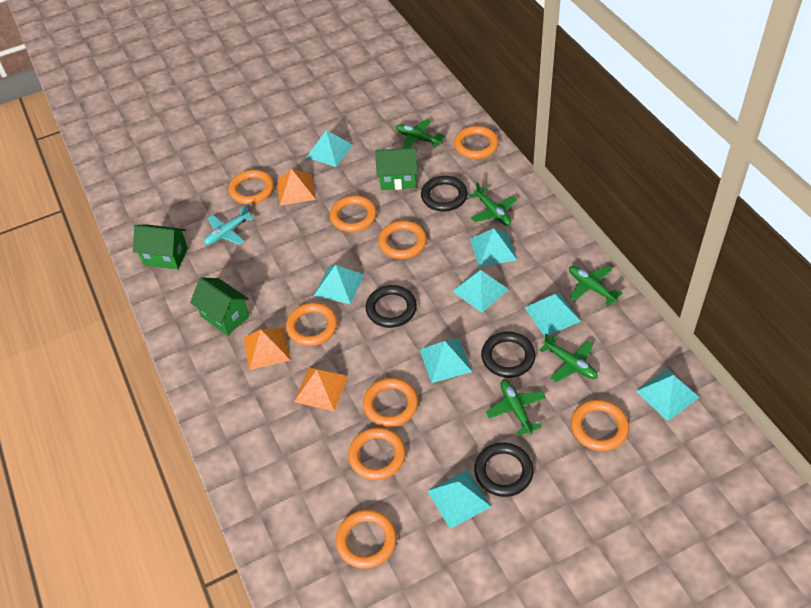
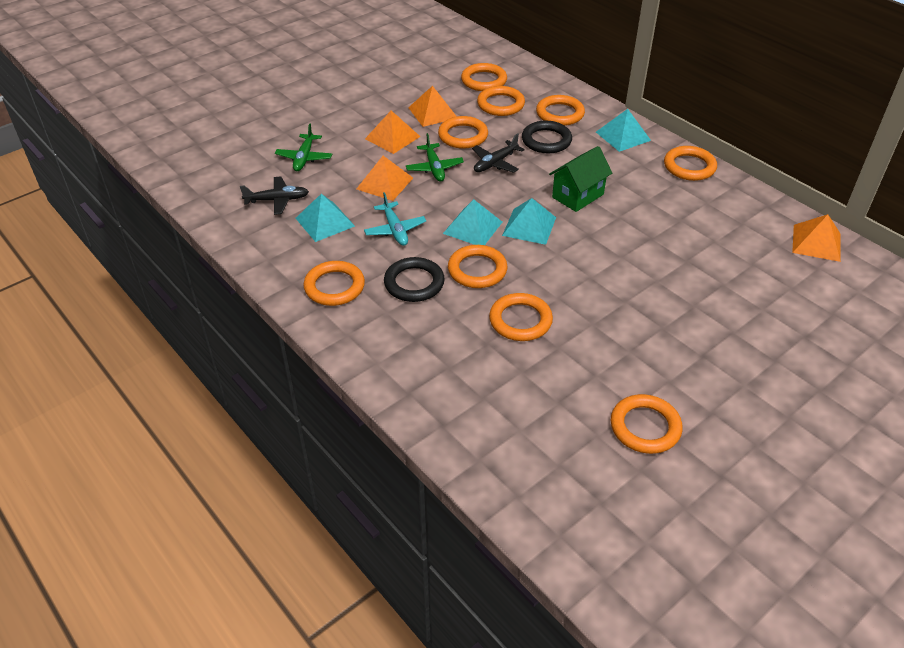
black plane: 0 -> 2
black ring: 4 -> 2
green house: 3 -> 1
green plane: 5 -> 2
orange pyramid: 3 -> 4
turquoise pyramid: 8 -> 4

